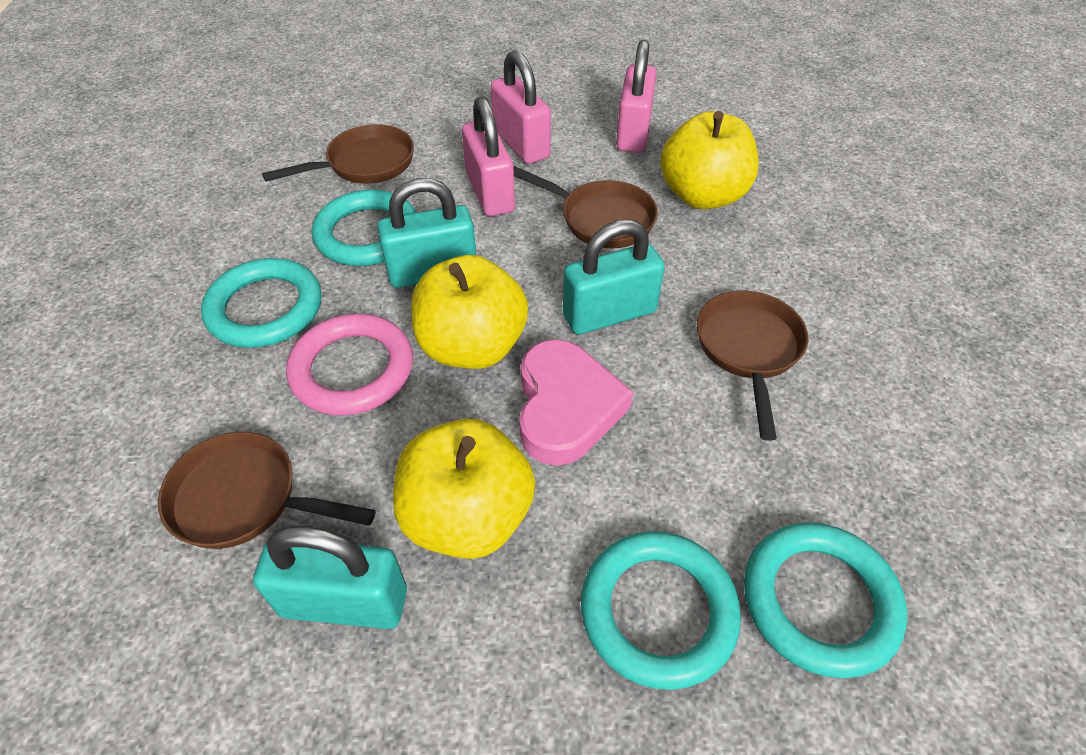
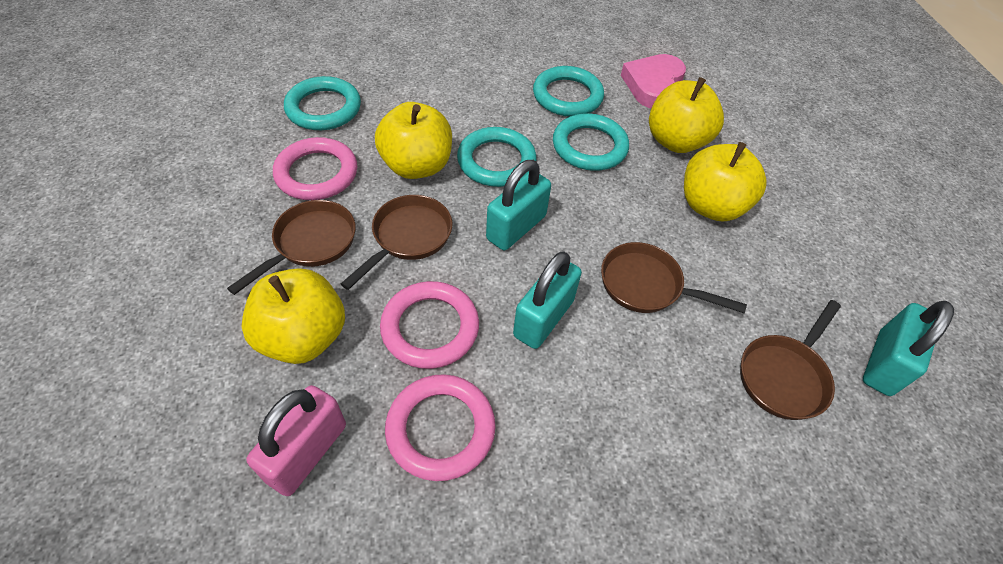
pink padlock: 3 -> 1
pink ring: 1 -> 3
yellow apple: 3 -> 4

